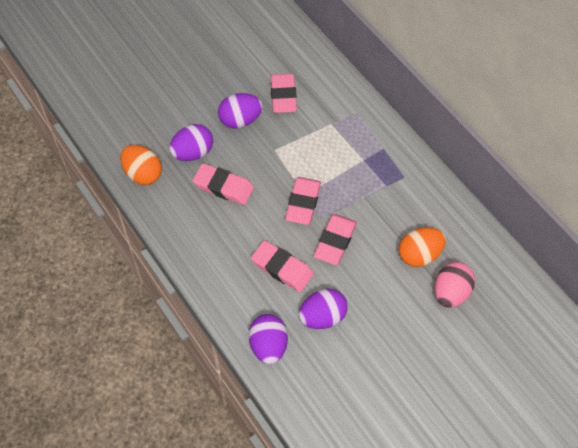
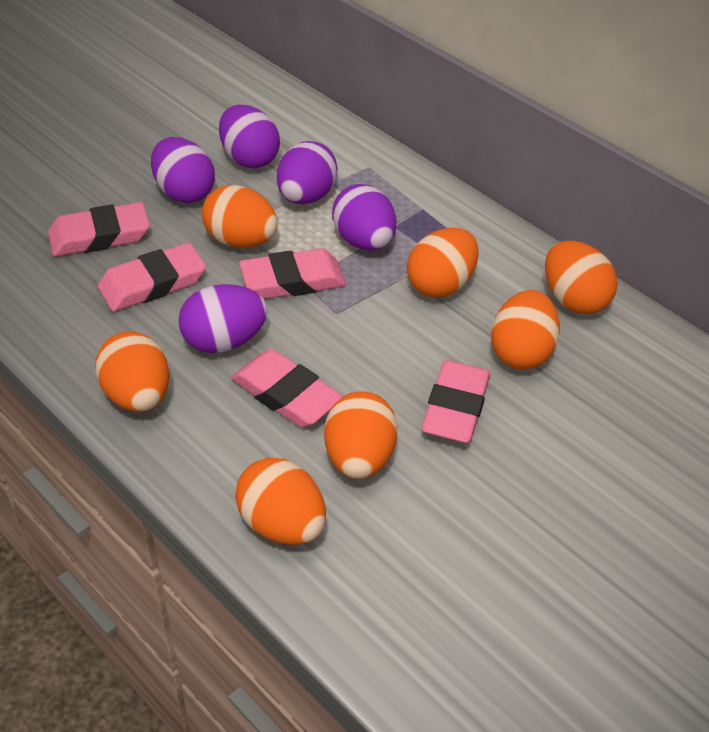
orange egg: 2 -> 7
pink egg: 1 -> 0
purple egg: 4 -> 5

